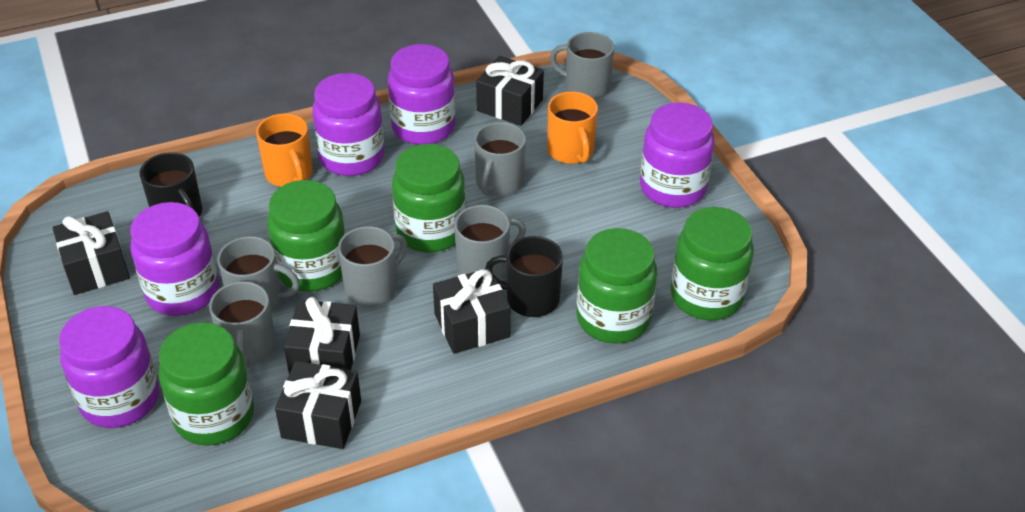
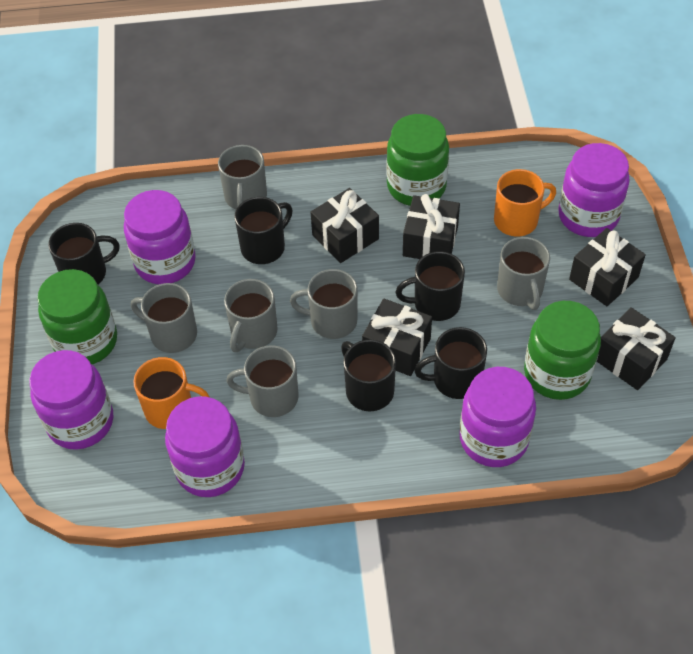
black mug: 2 -> 5
green jar: 5 -> 3

